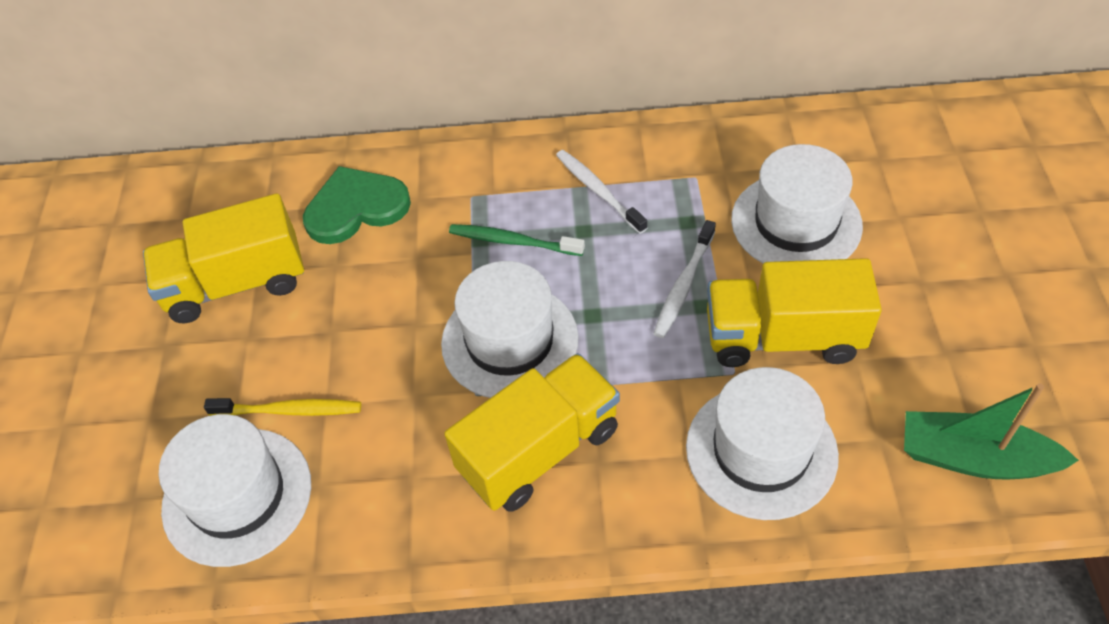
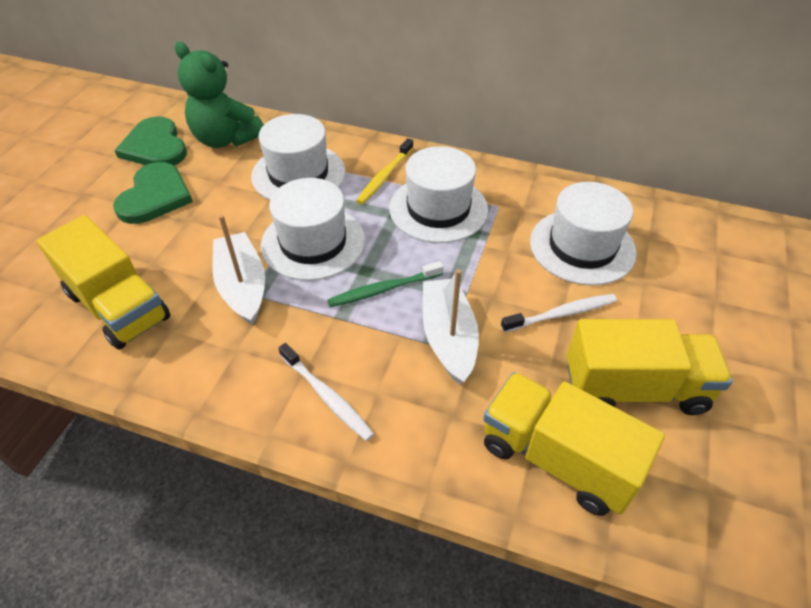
green boat: 1 -> 0
green heart: 1 -> 2
green teddy bear: 0 -> 1
white boat: 0 -> 2

